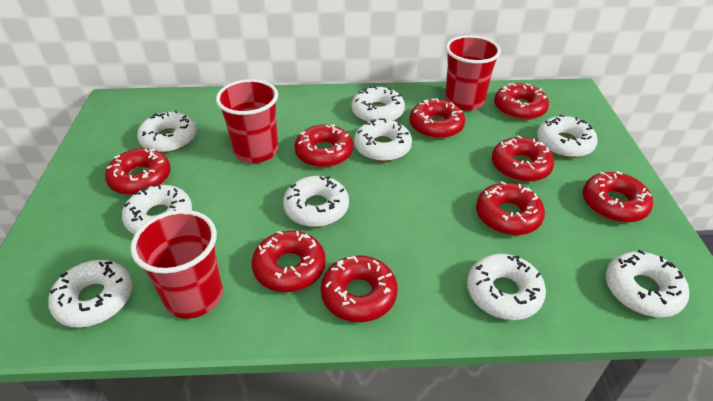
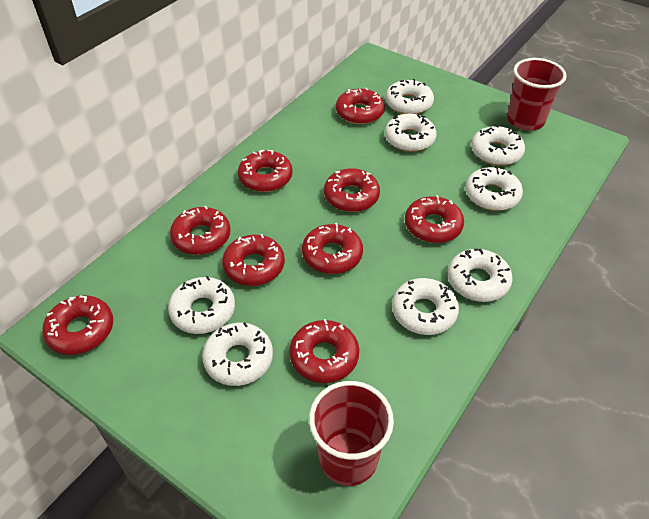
red cup: 3 -> 2
white donut: 9 -> 8

